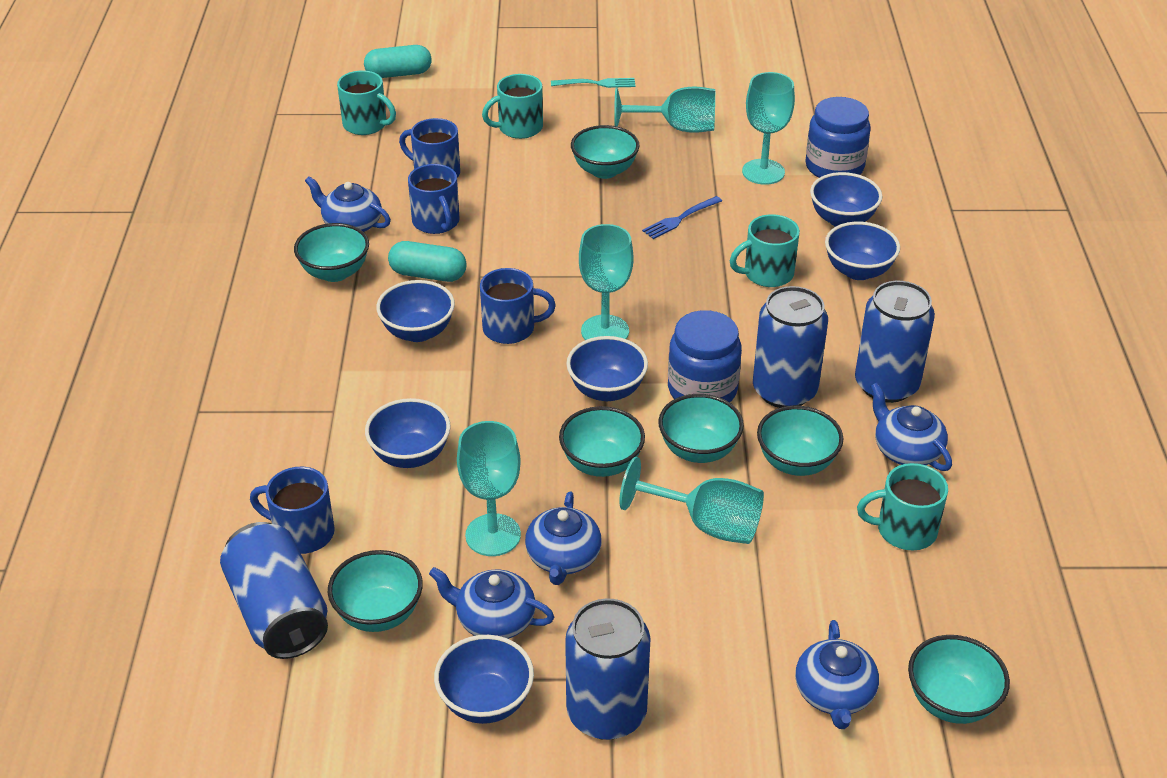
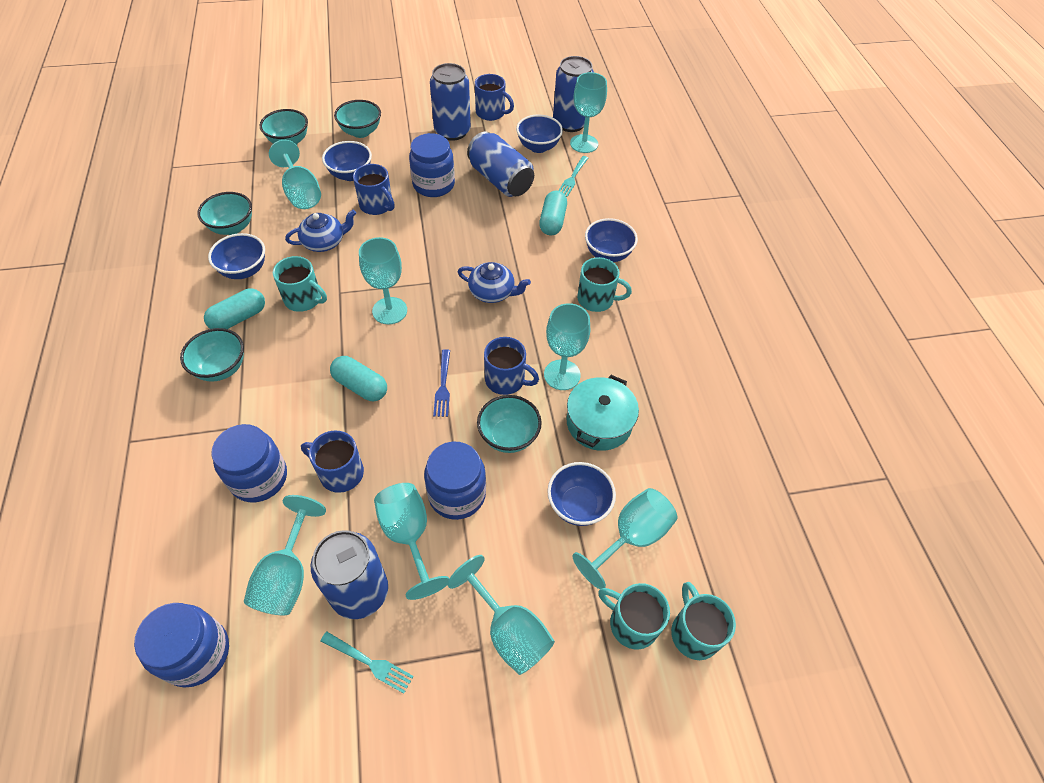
blue bowl: 6 -> 5
blue jar: 2 -> 4
blue teapot: 5 -> 2
turquoise bowl: 7 -> 5
turquoise capsule: 2 -> 3
turquoise fork: 1 -> 2
turquoise goblet: 5 -> 8
turquoise pot: 0 -> 1

